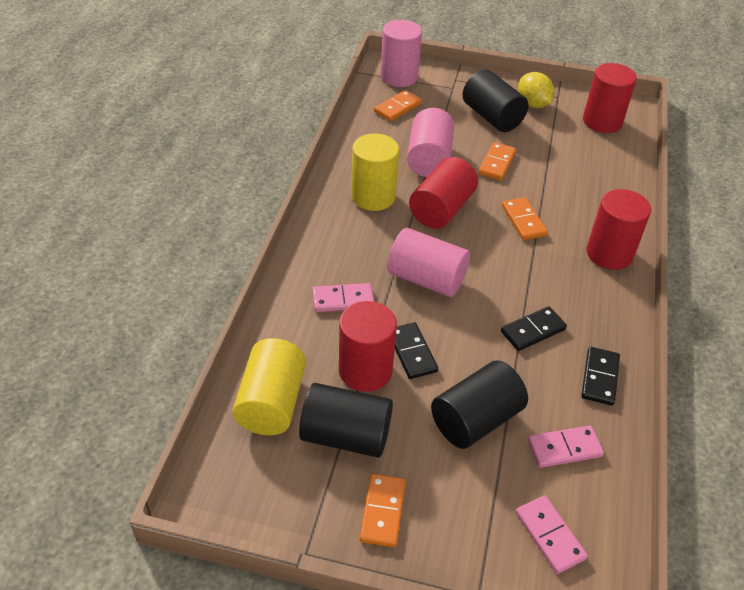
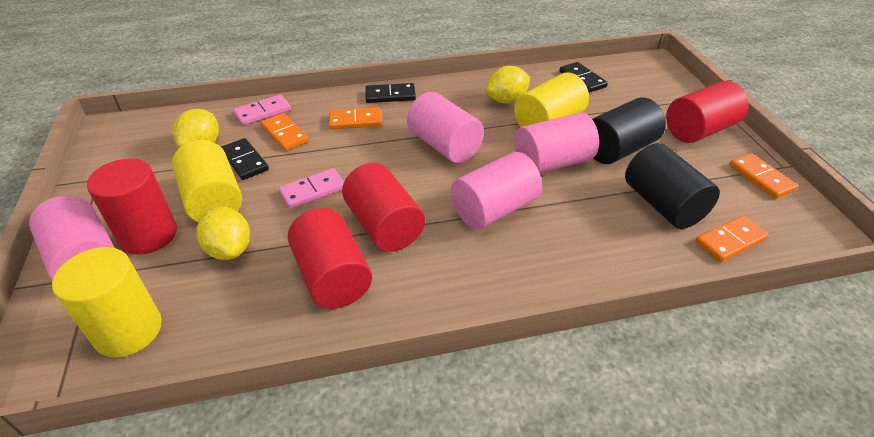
black cylinder: 3 -> 2
pink cylinder: 3 -> 4
pink domino: 3 -> 2
yellow cylinder: 2 -> 3
yellow lemon: 1 -> 3

